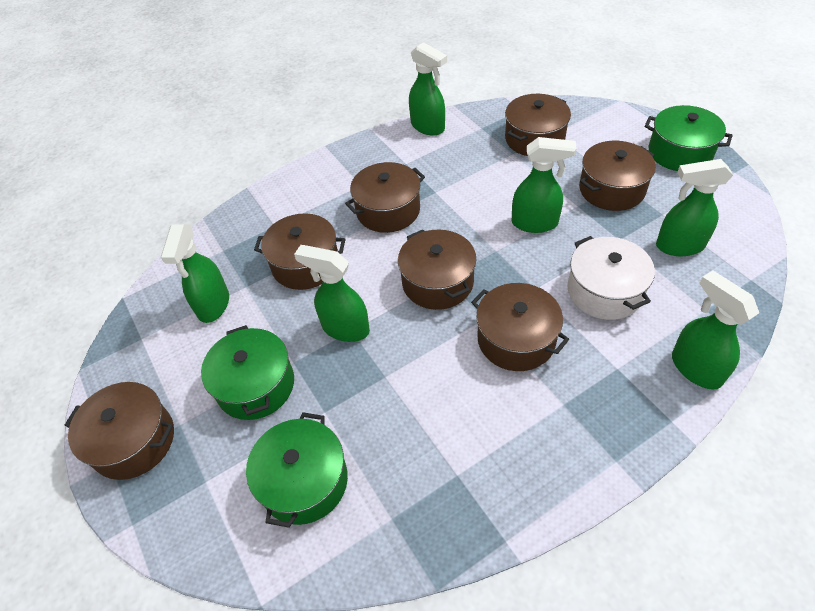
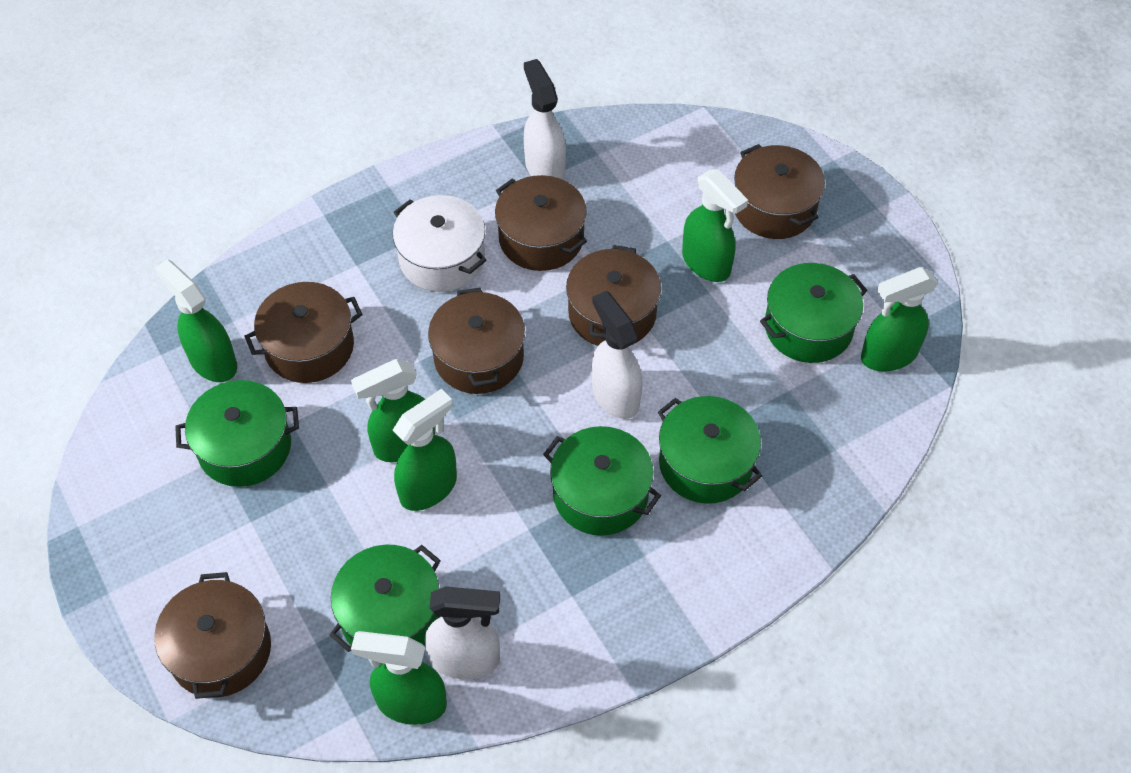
brown pot: 7 -> 6
green pot: 3 -> 5
white spray bottle: 0 -> 3

